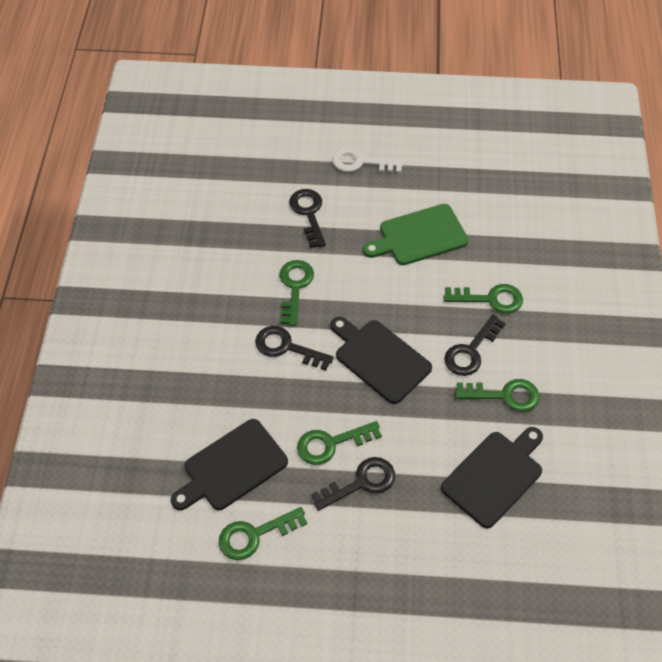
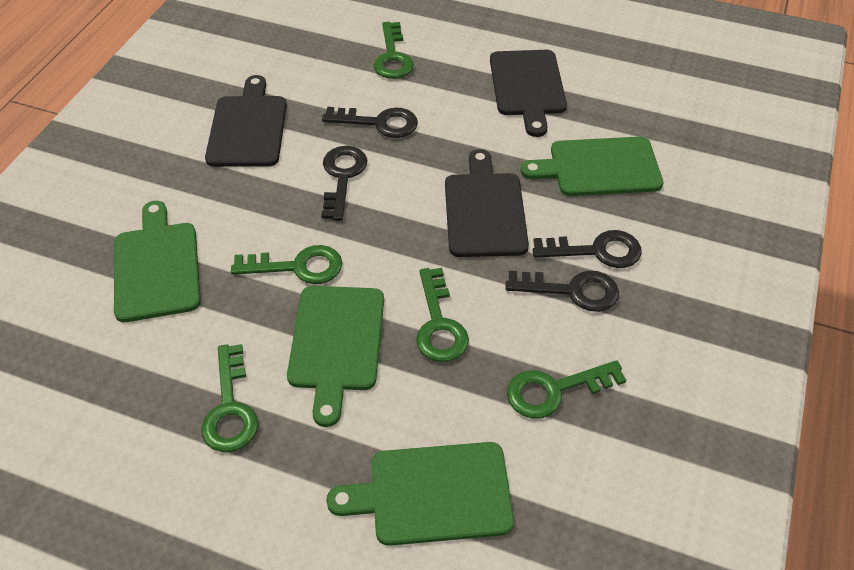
green cutting board: 1 -> 4
white key: 1 -> 0

